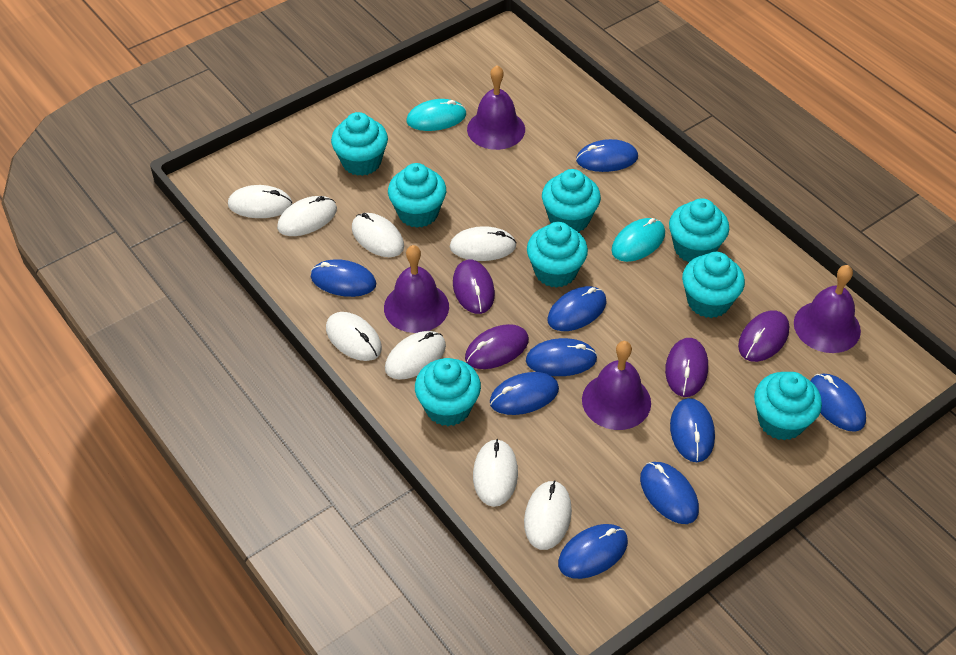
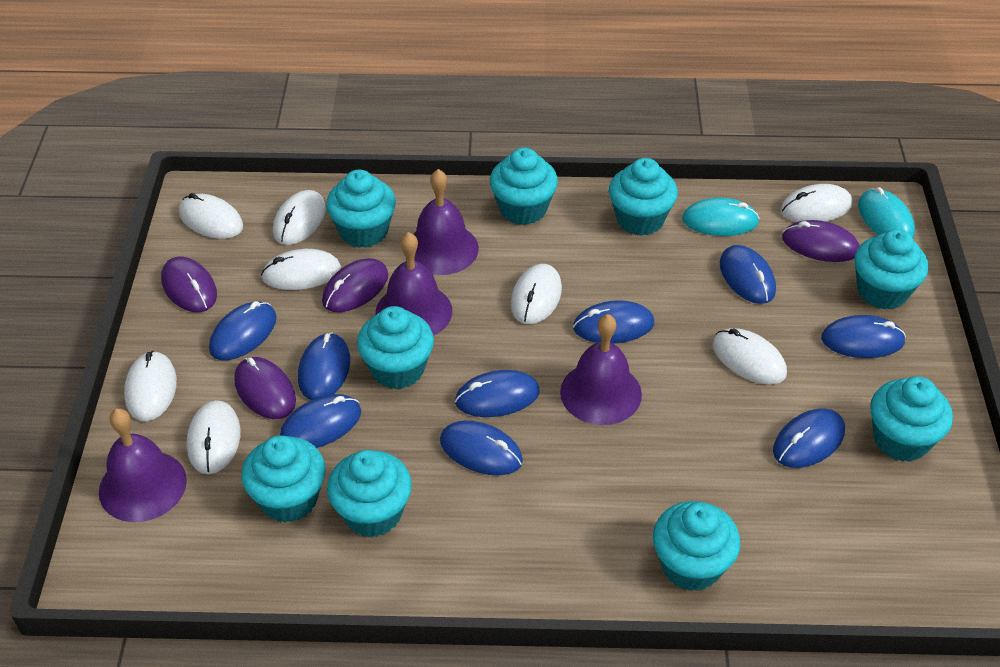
turquoise cupcake: 8 -> 9

